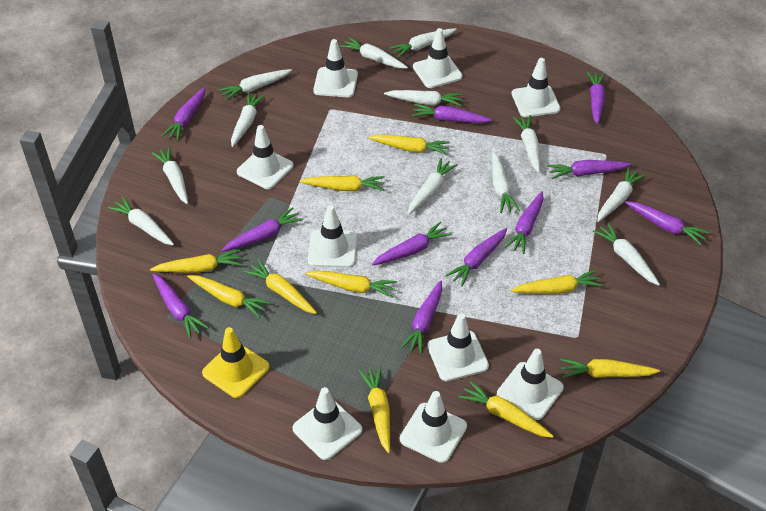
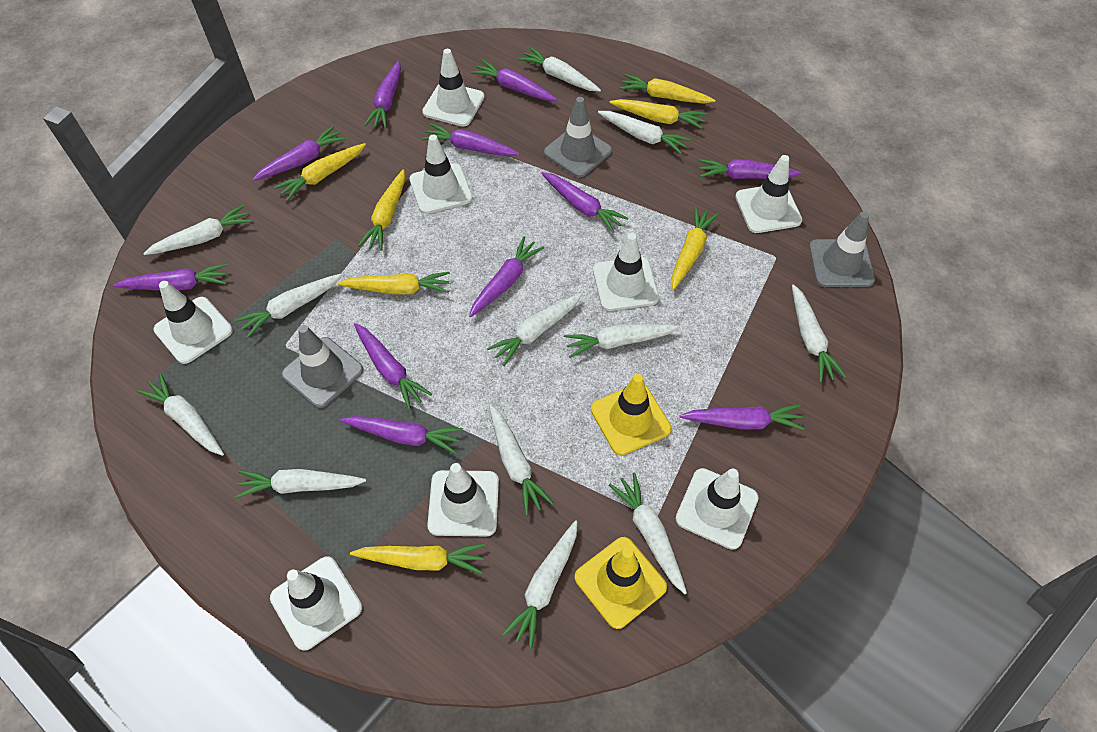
grey traffic cone: 0 -> 3
white traffic cone: 9 -> 8
yellow carrot: 10 -> 7
yellow traffic cone: 1 -> 2

